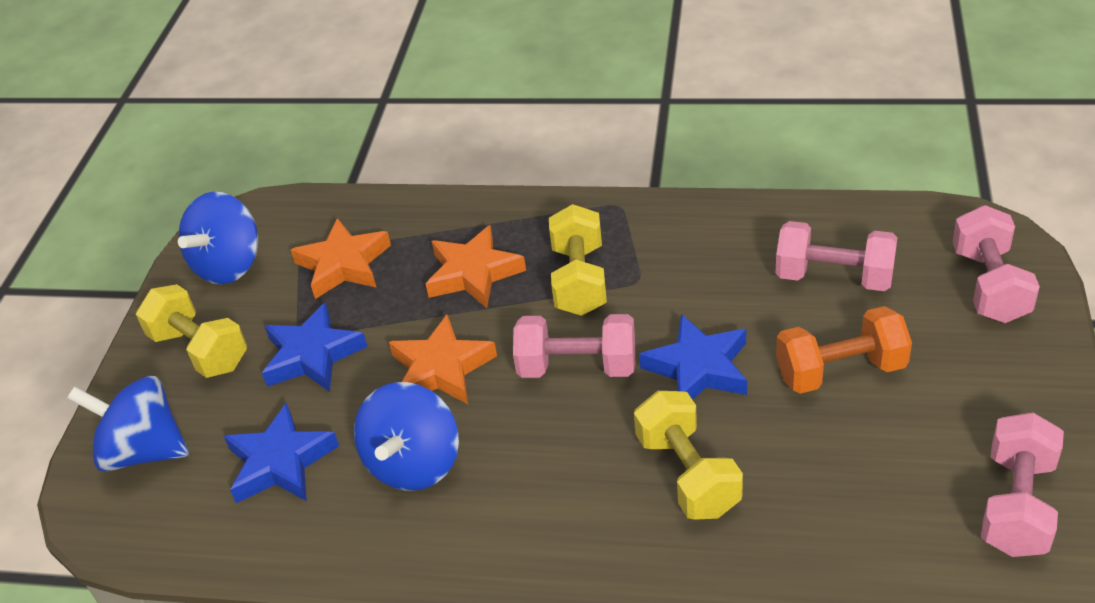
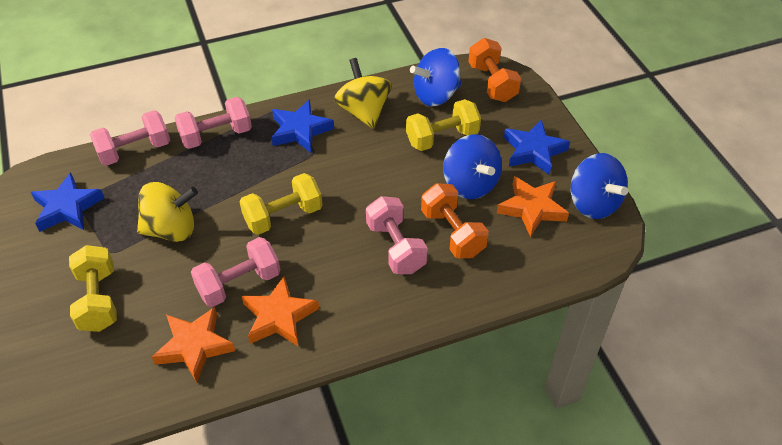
orange dumbbell: 1 -> 2
yellow spinning top: 0 -> 2

